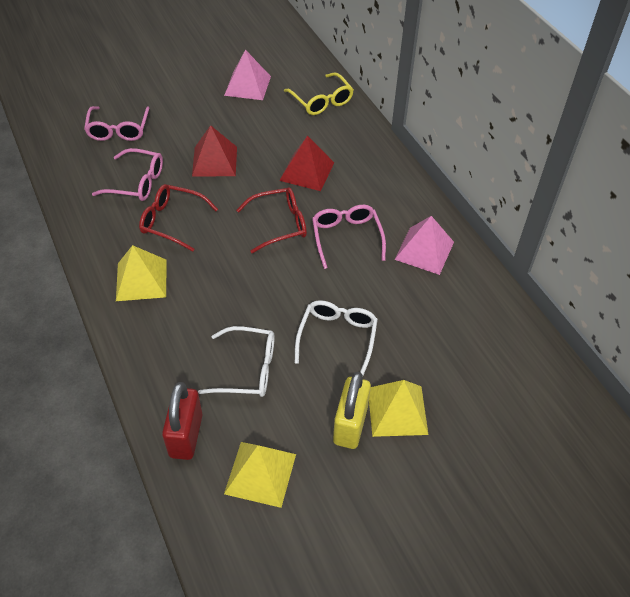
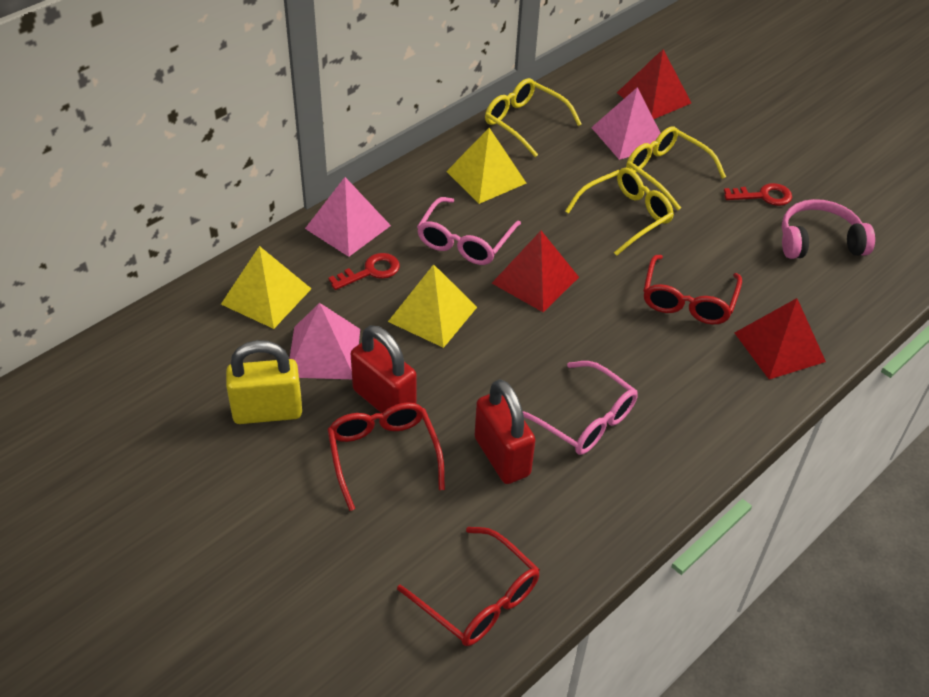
pink glasses: 3 -> 2
pink headphones: 0 -> 1
pink pyramid: 2 -> 3
red glasses: 2 -> 3
red key: 0 -> 2
red padlock: 1 -> 2
red pyramid: 2 -> 3
white glasses: 2 -> 0
yellow glasses: 1 -> 3

